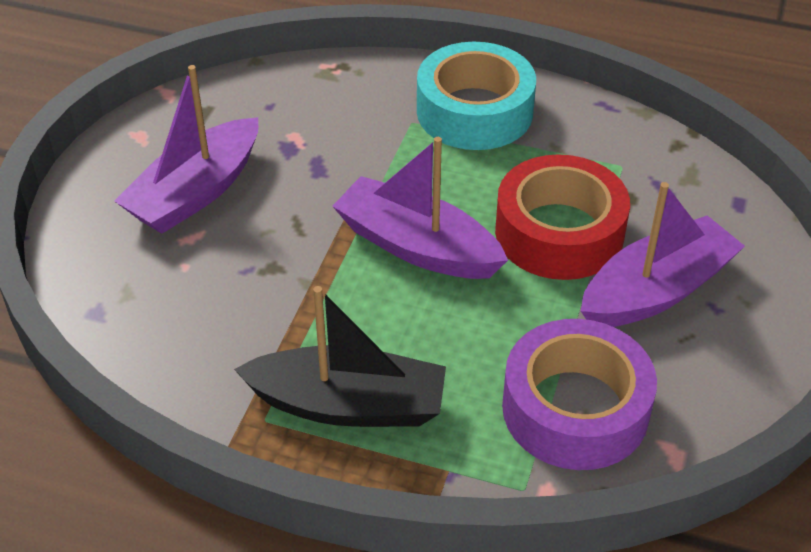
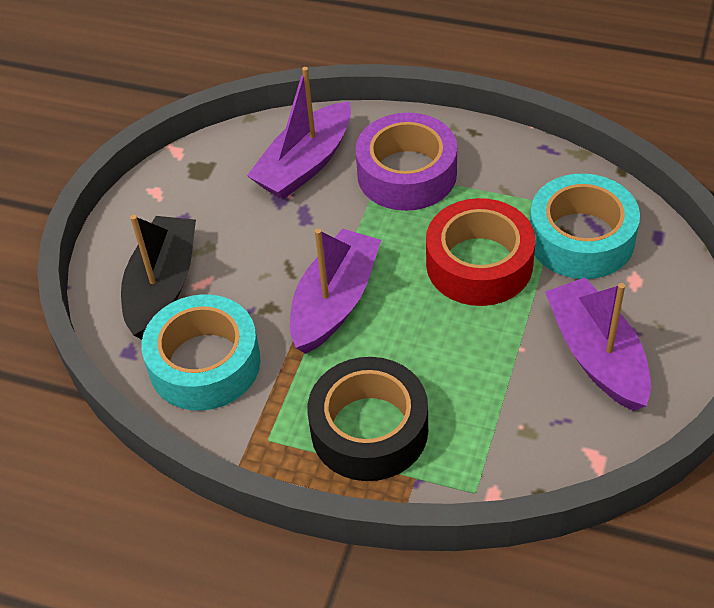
black tape: 0 -> 1
turquoise tape: 1 -> 2

